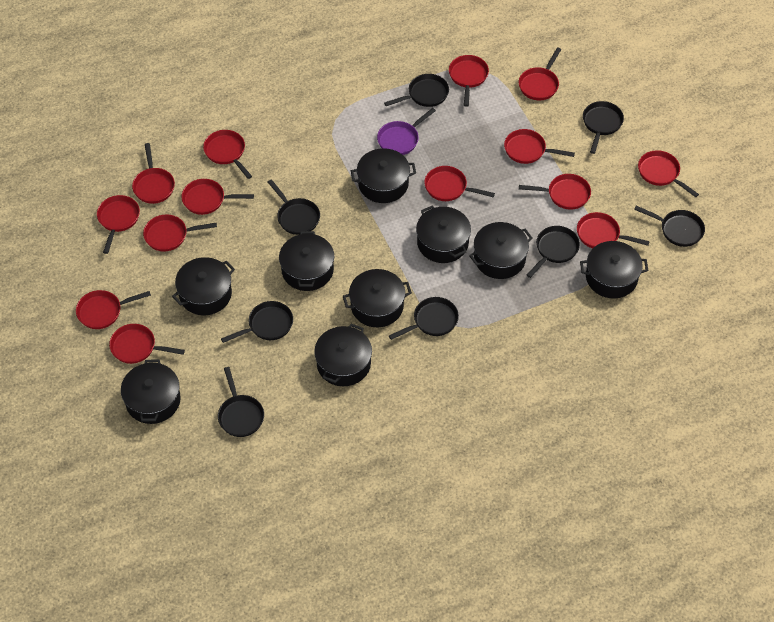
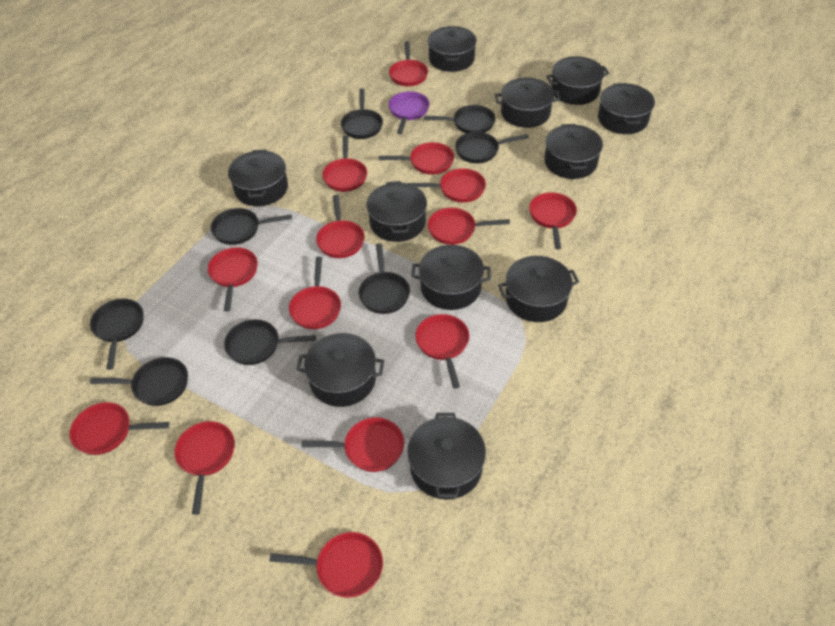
black pot: 9 -> 11

